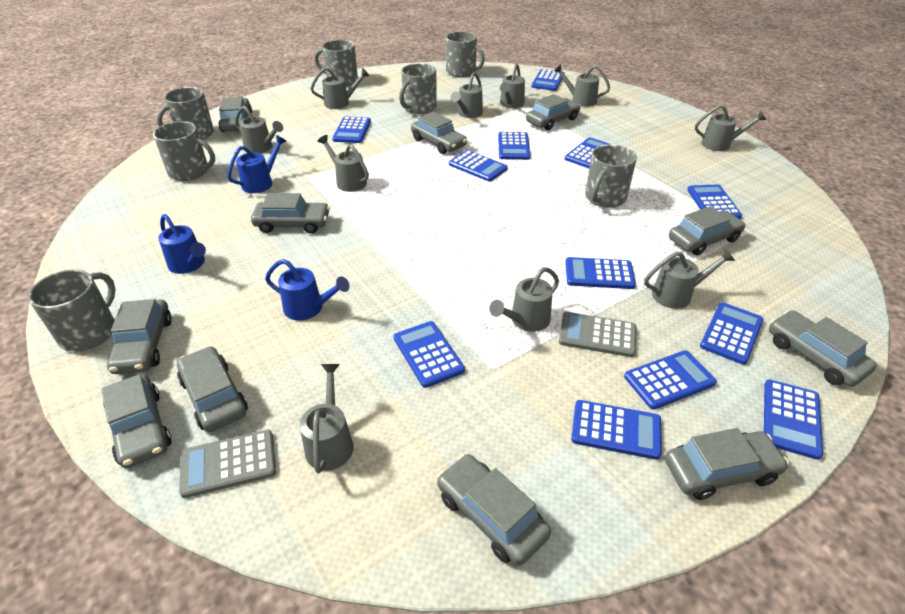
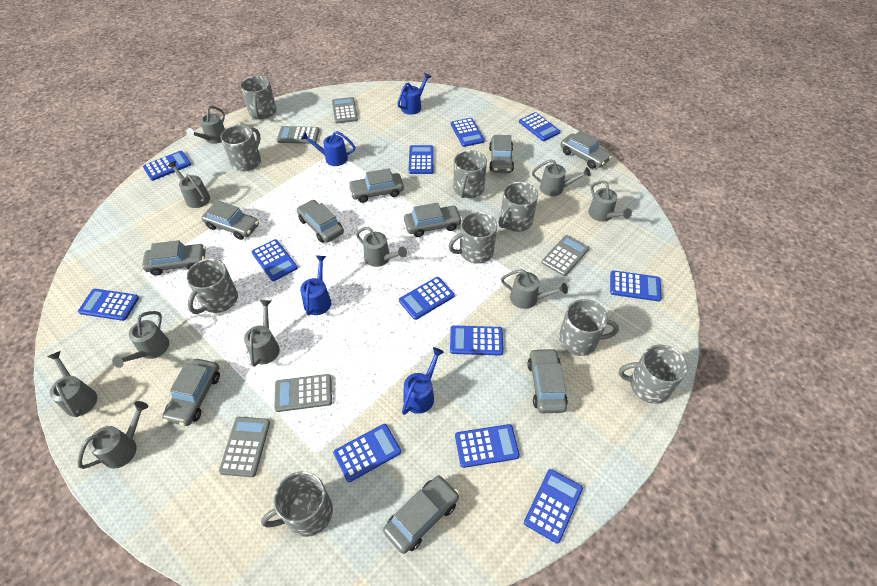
blue watering can: 3 -> 4
grey calculator: 2 -> 5
grey car: 11 -> 10
grey mug: 7 -> 9

